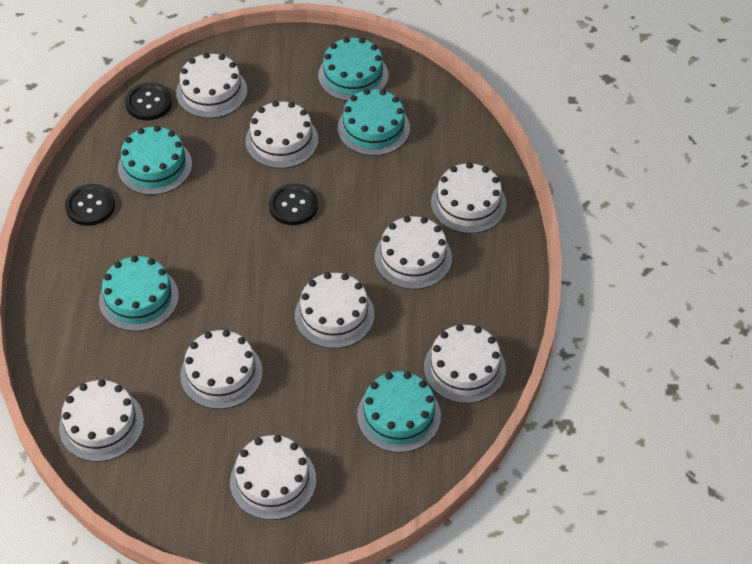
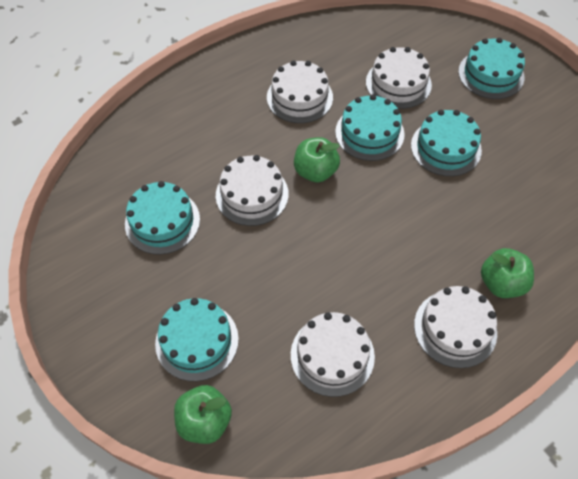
black button: 3 -> 0
green apple: 0 -> 3
white cake: 9 -> 5

